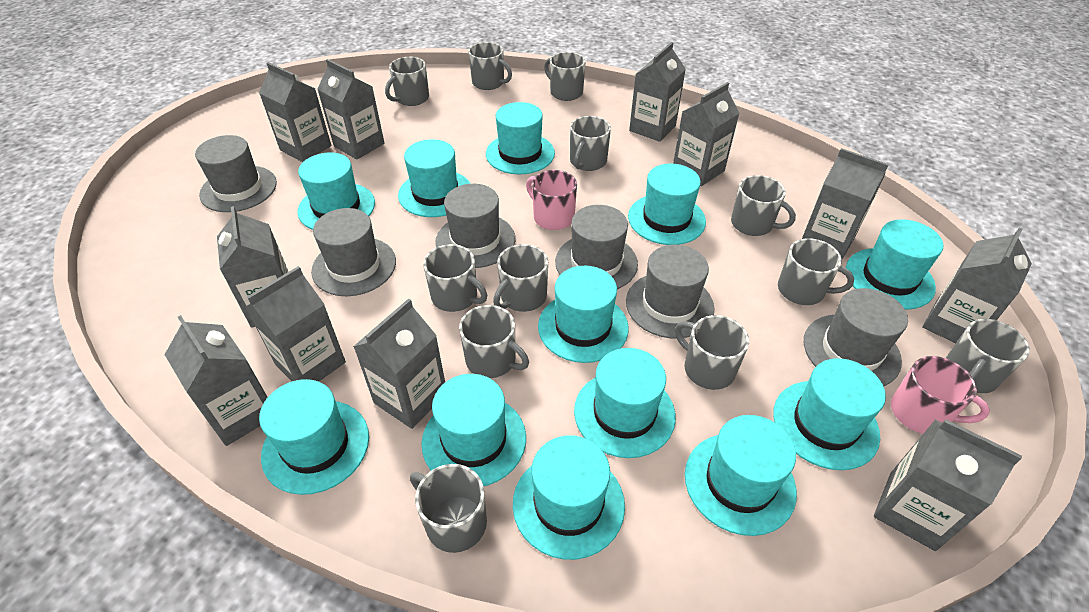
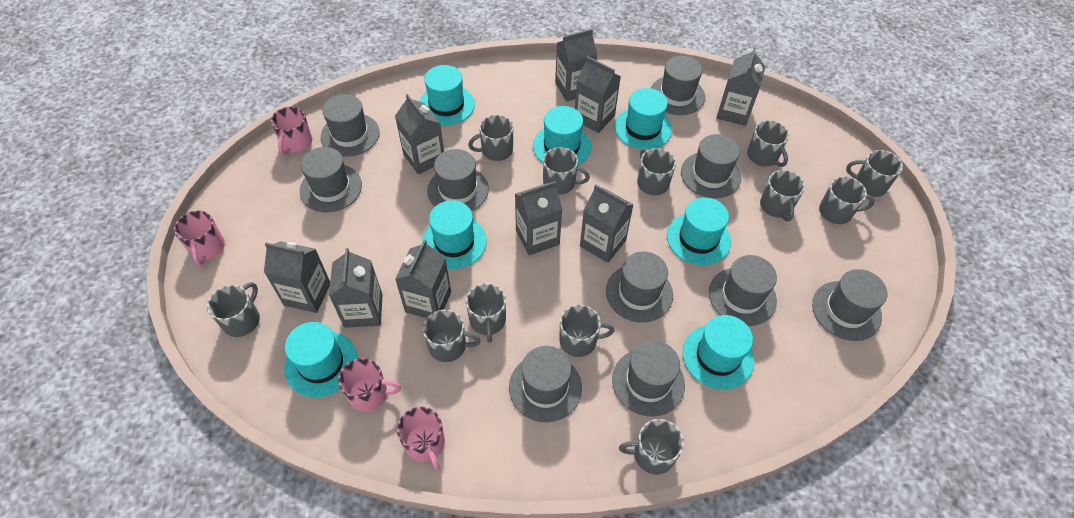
grey carton: 11 -> 9
grey hat: 6 -> 10
pink mug: 2 -> 4
turquoise hat: 12 -> 7

